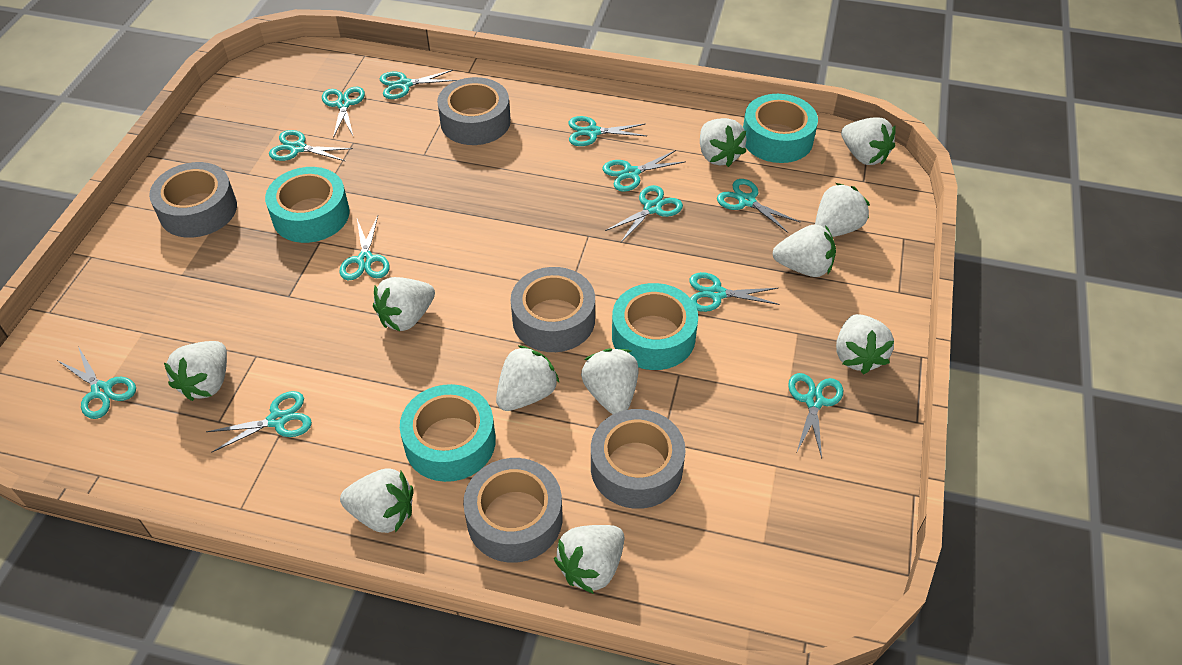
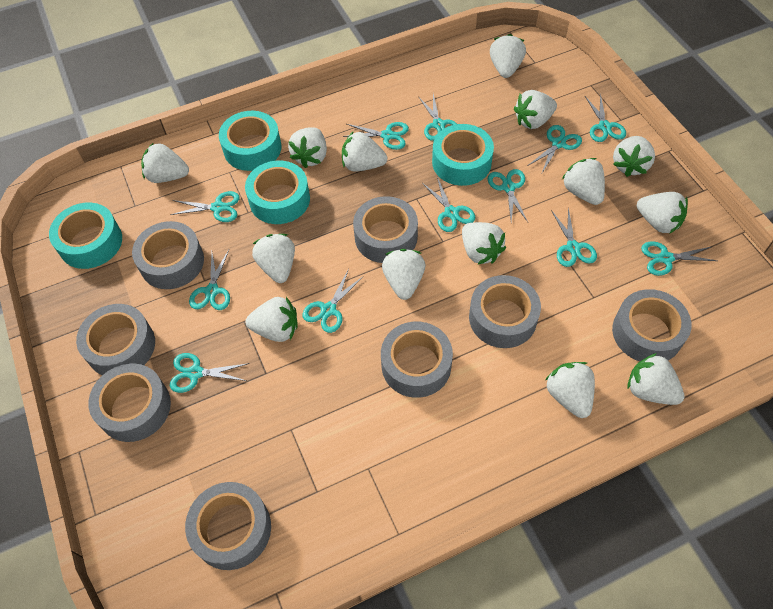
grey tape: 5 -> 8
white strawberry: 11 -> 14

